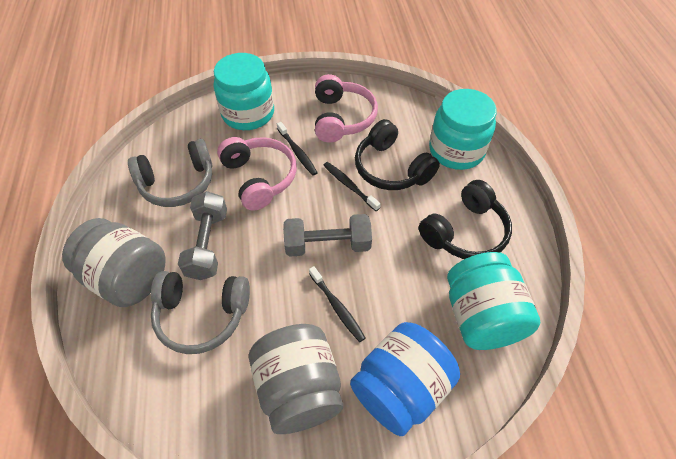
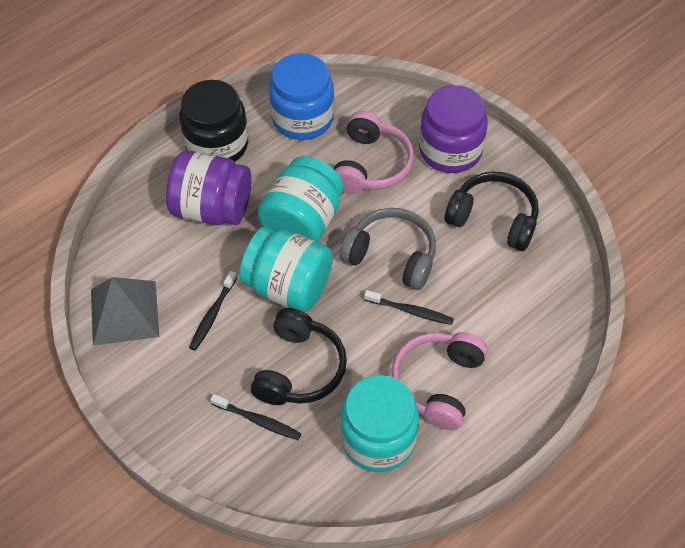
black jar: 0 -> 1
grey dumbbell: 2 -> 0
grey headphones: 2 -> 1
grey jar: 2 -> 0
grey pyramid: 0 -> 1
purple jar: 0 -> 2

